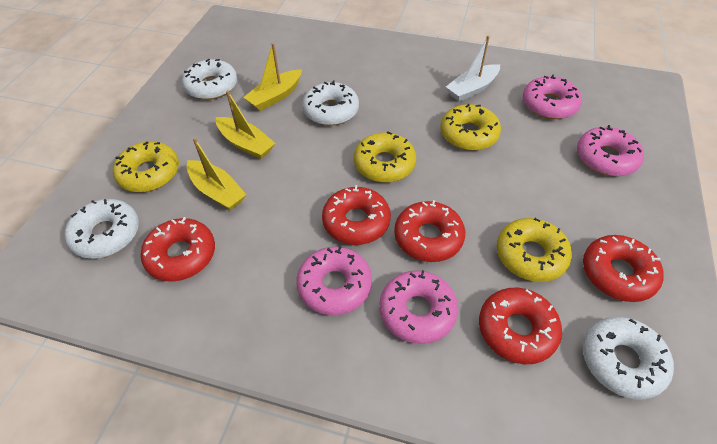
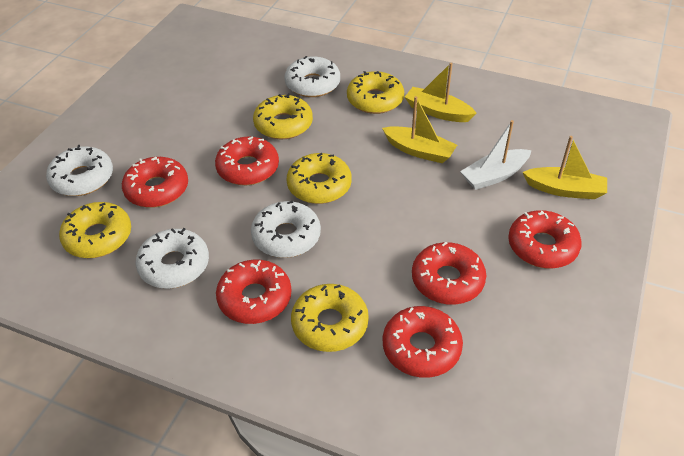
pink donut: 4 -> 0
red donut: 5 -> 6
yellow donut: 4 -> 5

